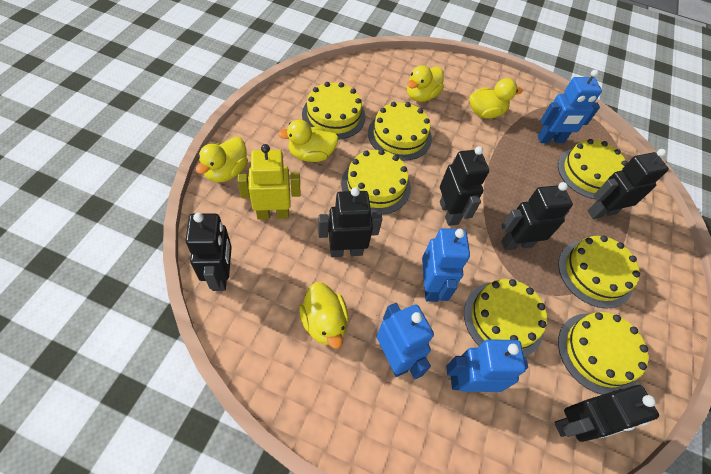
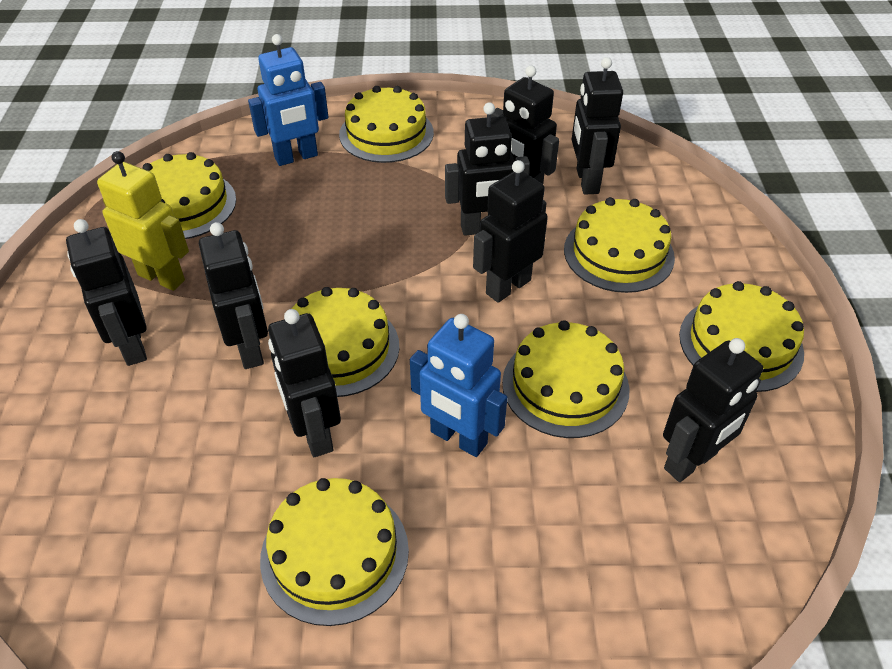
black robot: 6 -> 8
blue robot: 4 -> 2
yellow duck: 5 -> 0

